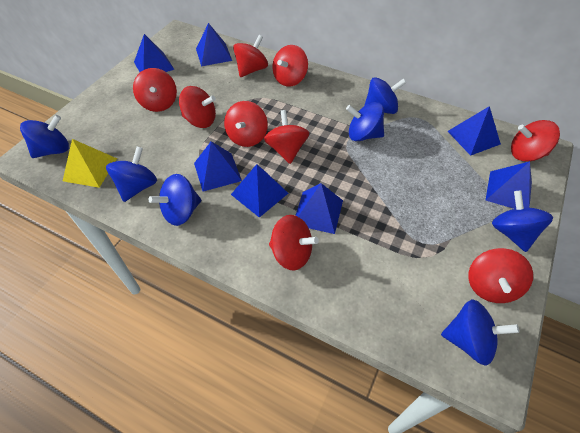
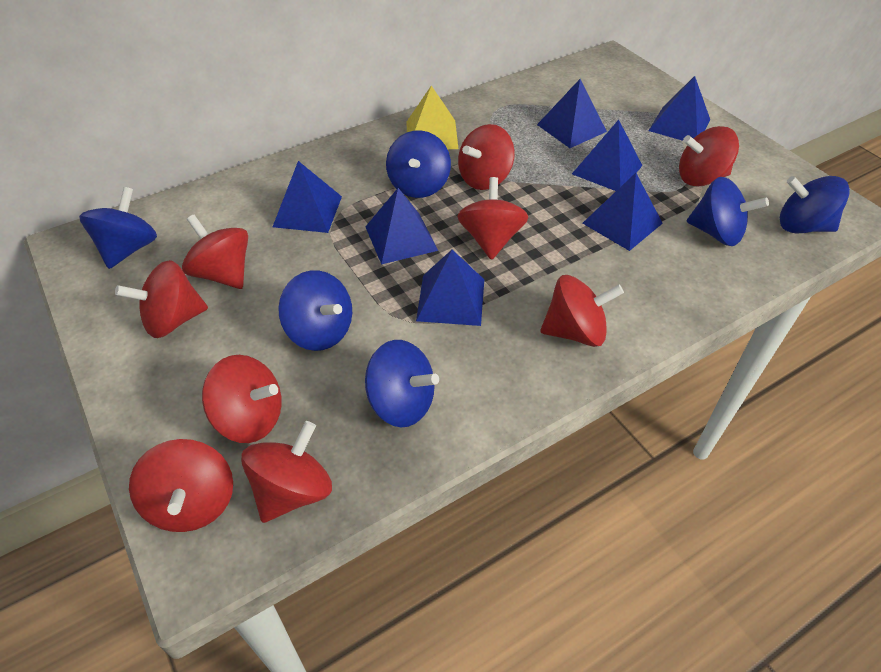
blue spinning top: 7 -> 6

